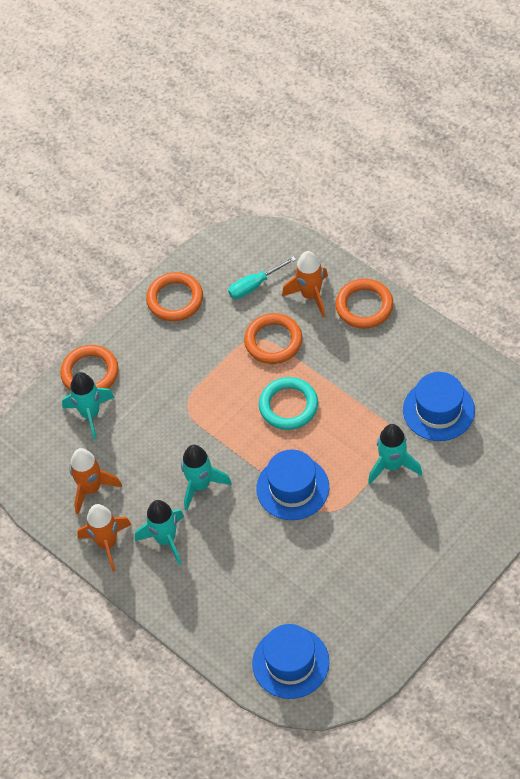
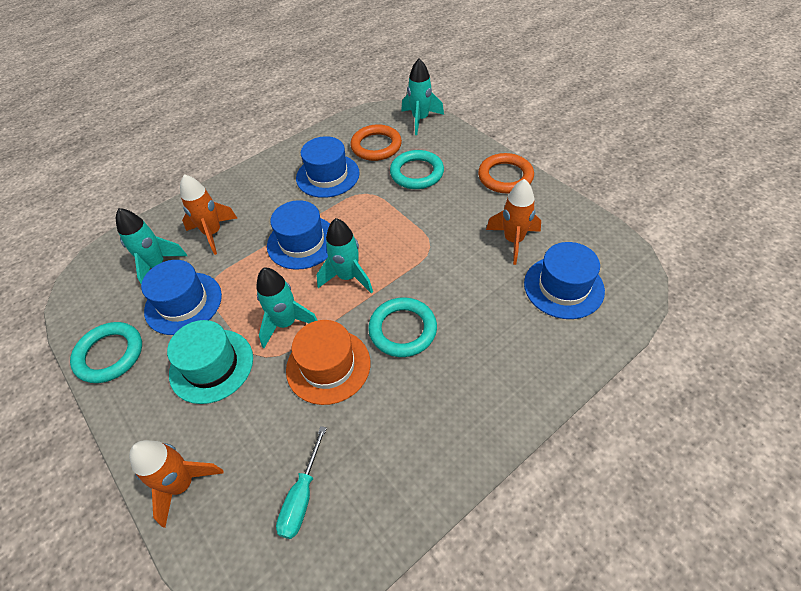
blue hat: 3 -> 4
orange hat: 0 -> 1
orange ring: 4 -> 2
turquoise hat: 0 -> 1
turquoise ring: 1 -> 3

